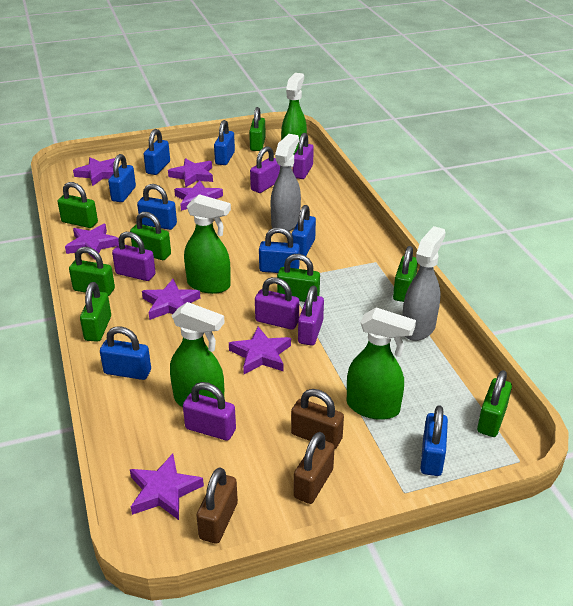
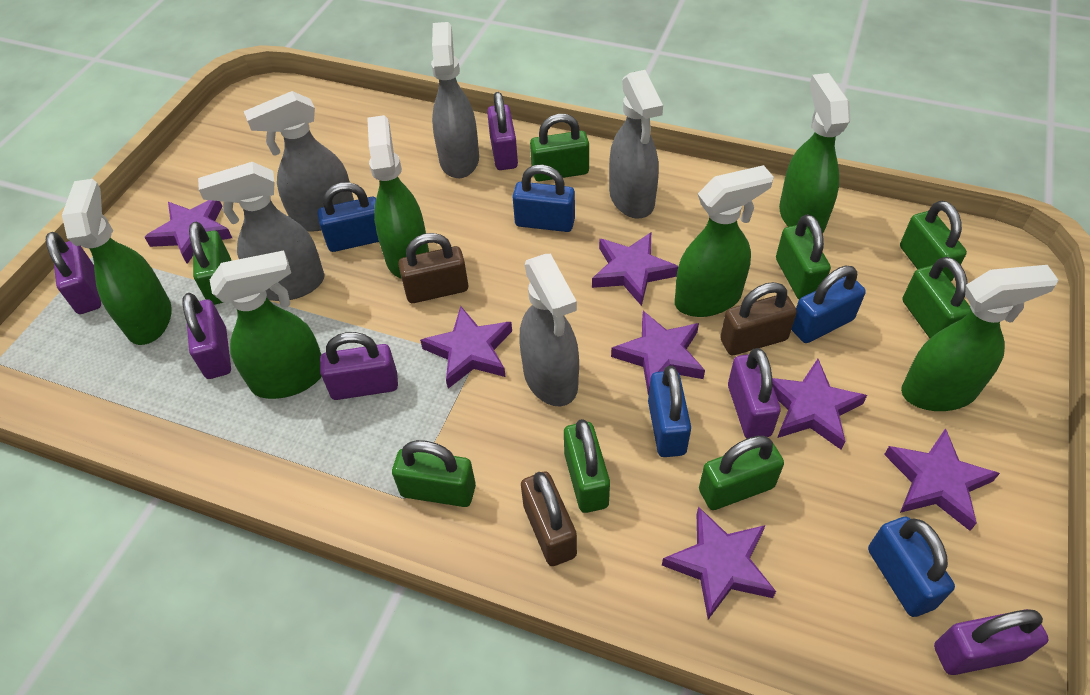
blue padlock: 8 -> 5
green spray bottle: 4 -> 6
grey spray bottle: 2 -> 5

